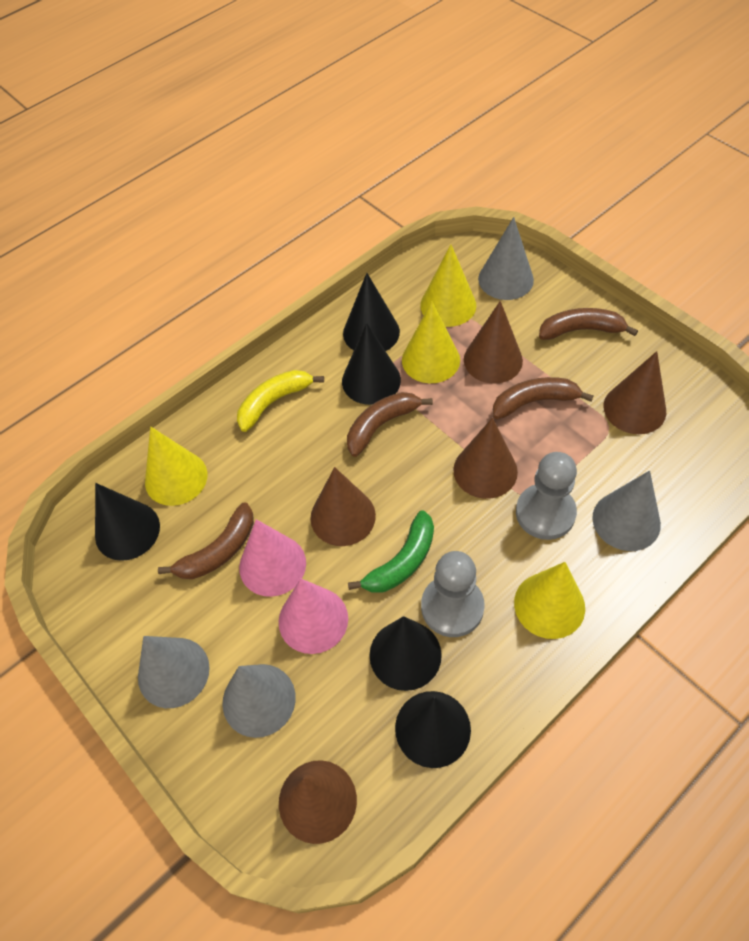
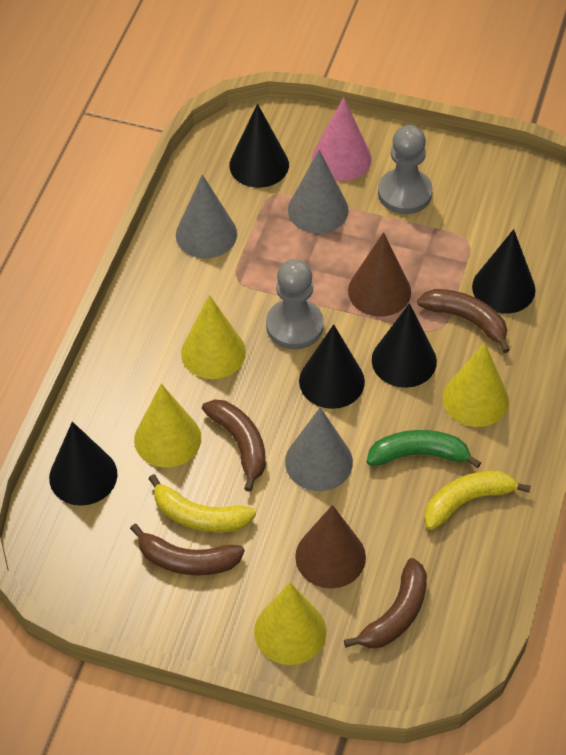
brown cone: 5 -> 2
grey cone: 4 -> 3
pink cone: 2 -> 1
yellow banana: 1 -> 2

